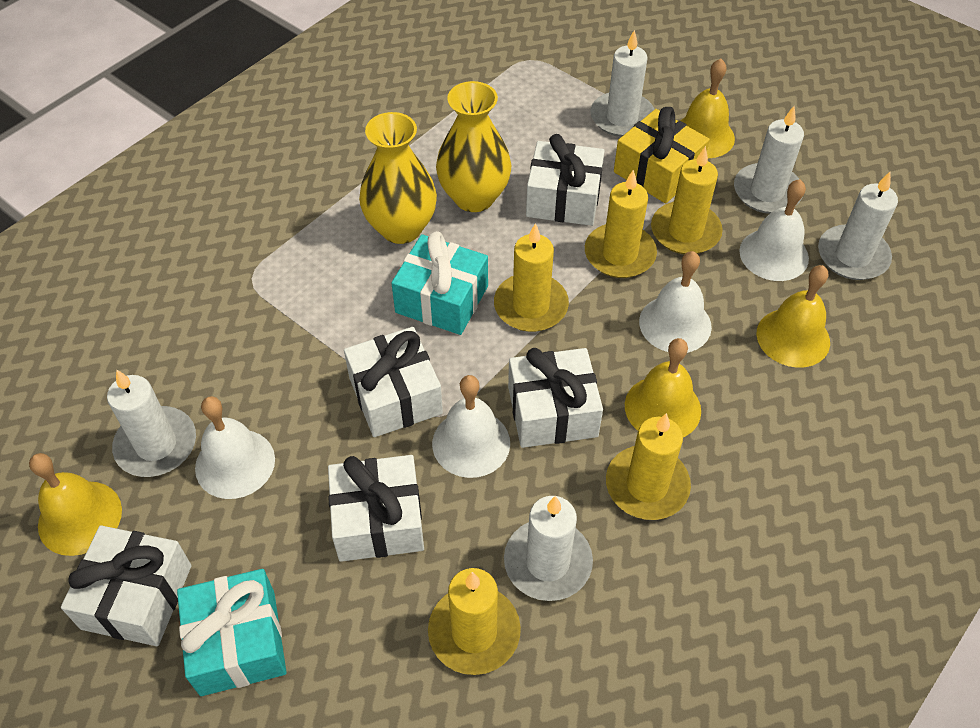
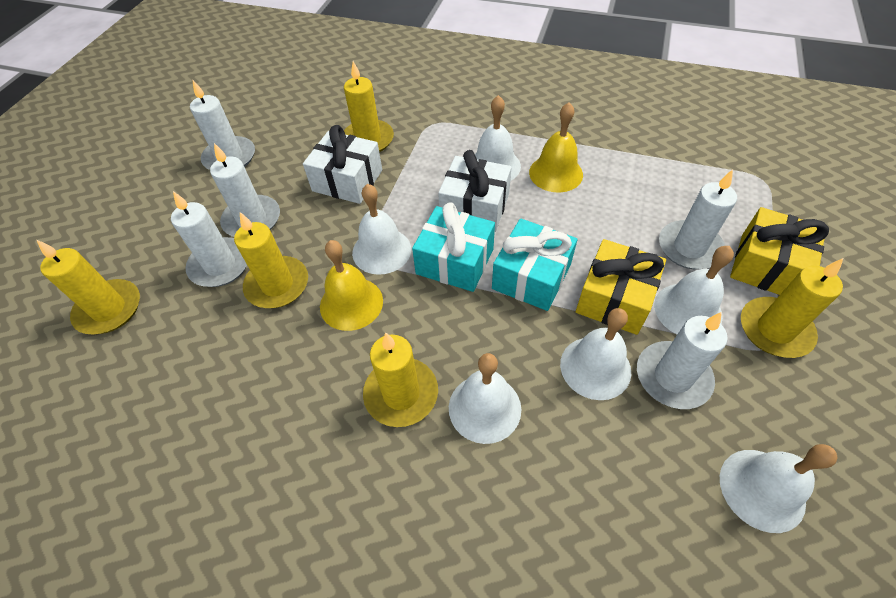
white bell: 4 -> 6
white gift: 5 -> 2
yellow bell: 4 -> 2
yellow gift: 1 -> 2
yellow vase: 2 -> 0

